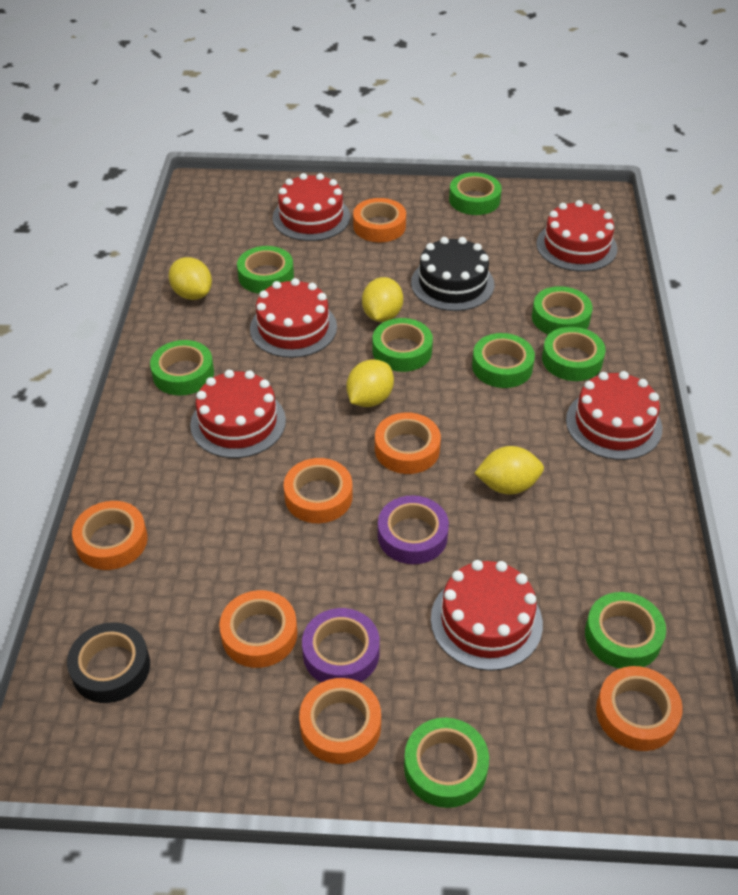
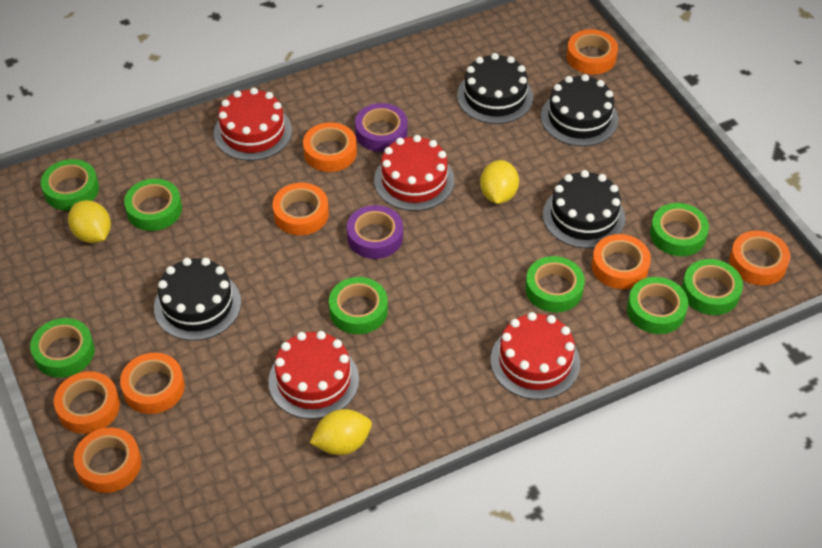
black cake: 1 -> 4
black tape: 1 -> 0
green tape: 9 -> 8
orange tape: 7 -> 8
red cake: 6 -> 4
yellow lemon: 4 -> 3

